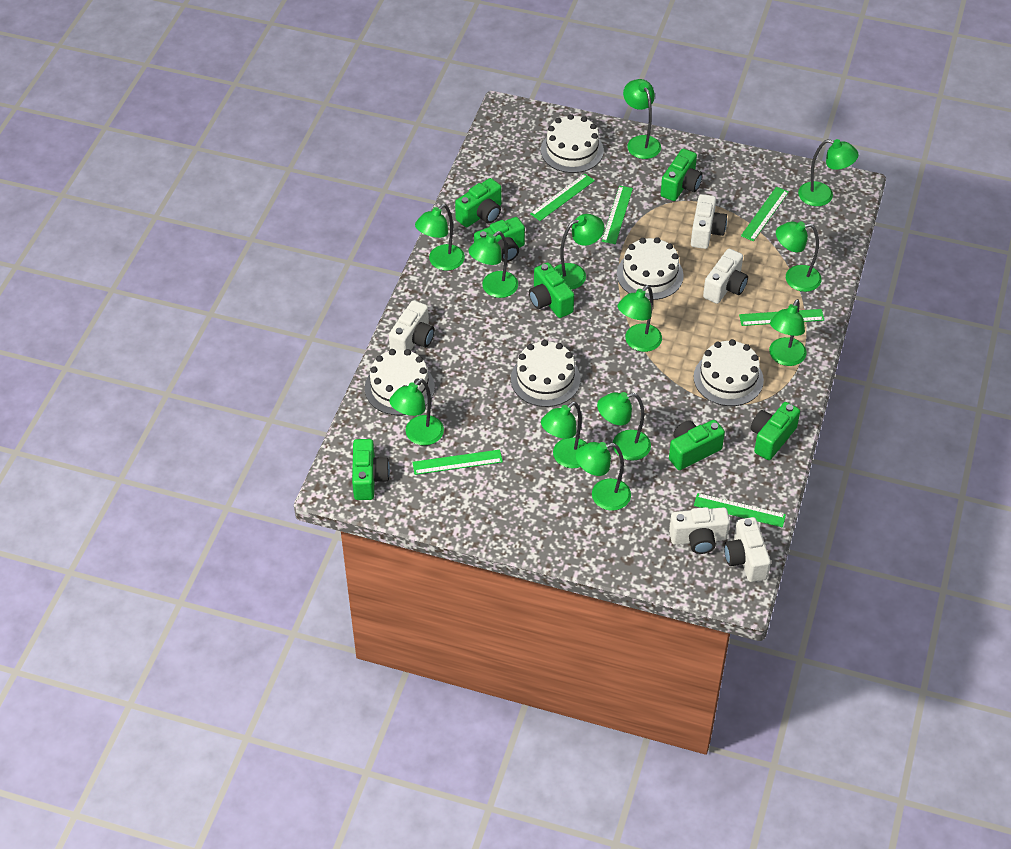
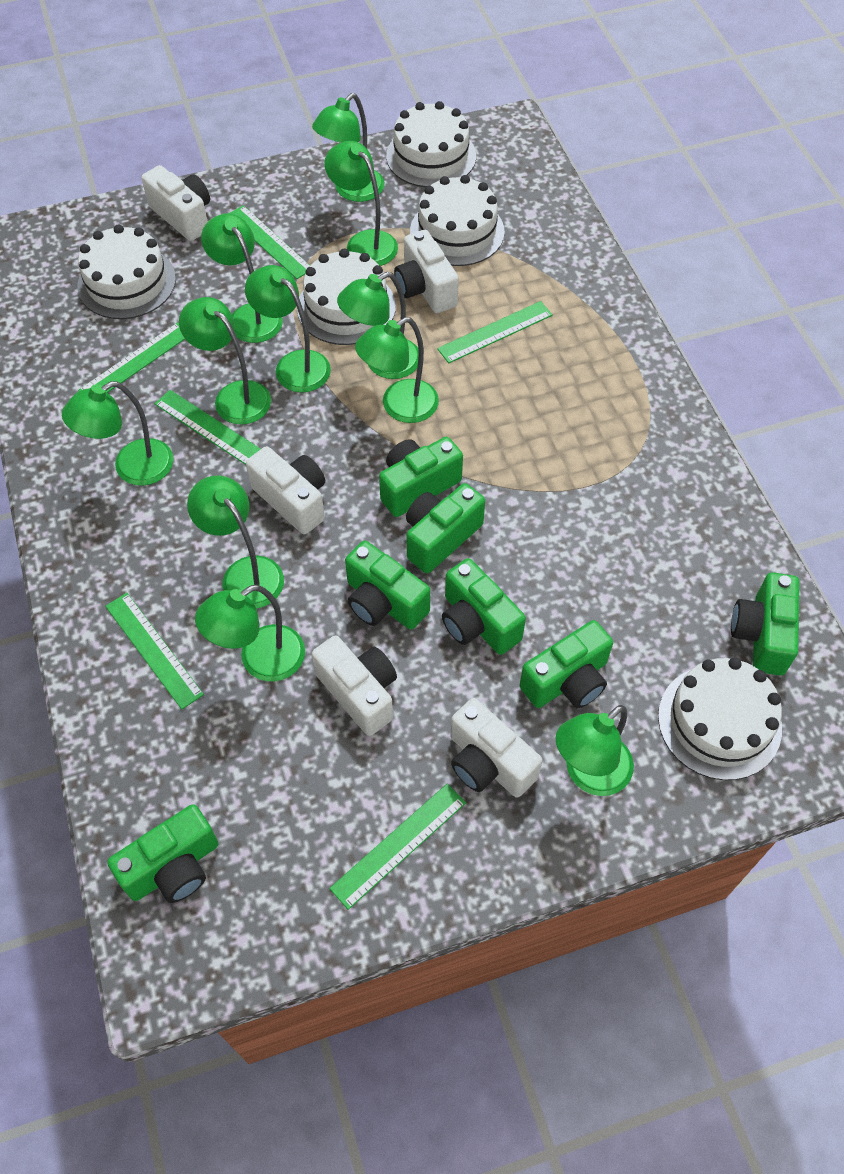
green lamp: 12 -> 11

